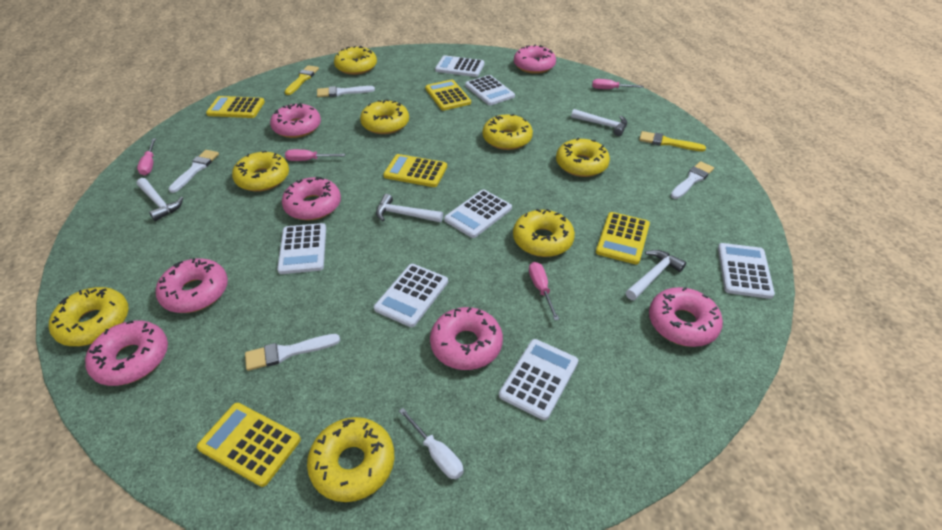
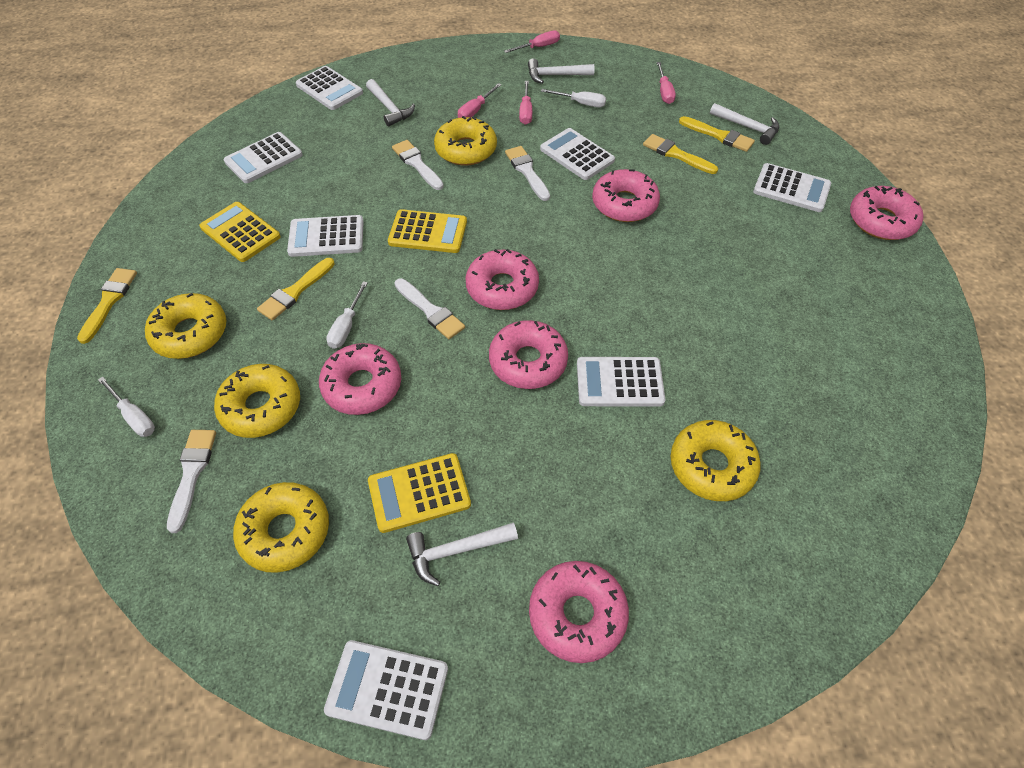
pink donut: 7 -> 6
white screwdriver: 1 -> 3
yellow brush: 2 -> 4
yellow calculator: 5 -> 3
yellow donut: 8 -> 5

